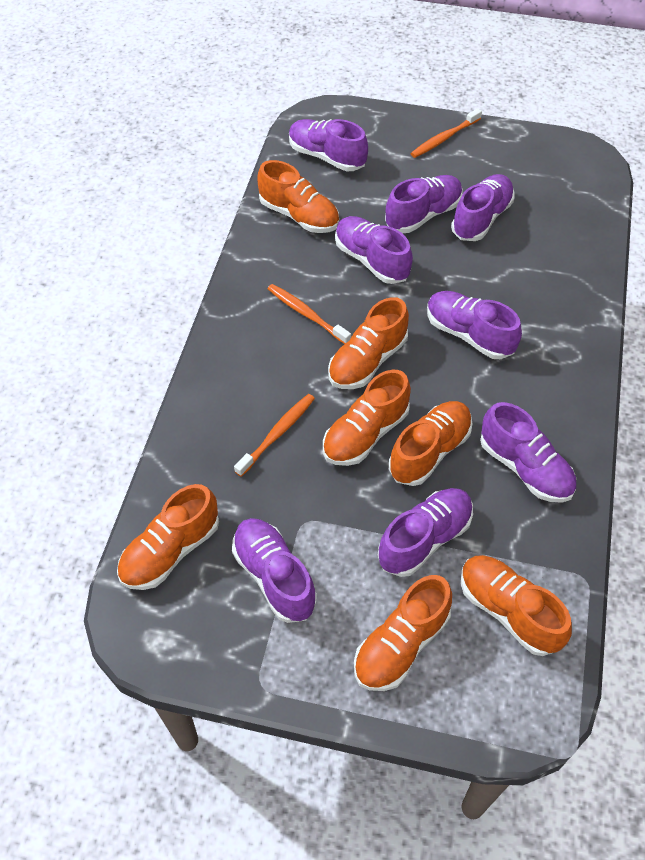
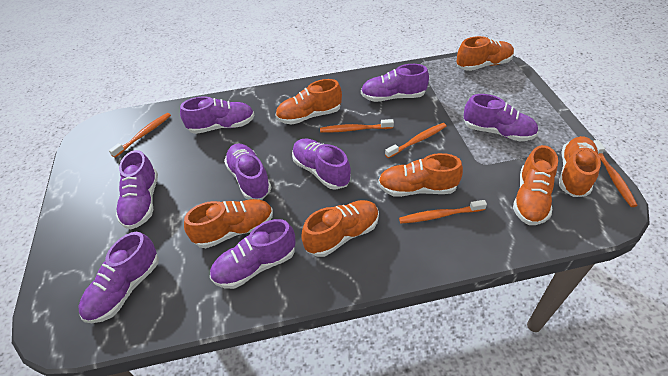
orange toothbrush: 3 -> 5

